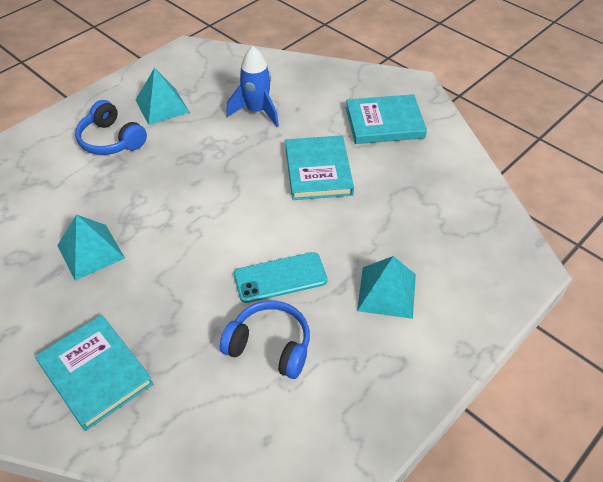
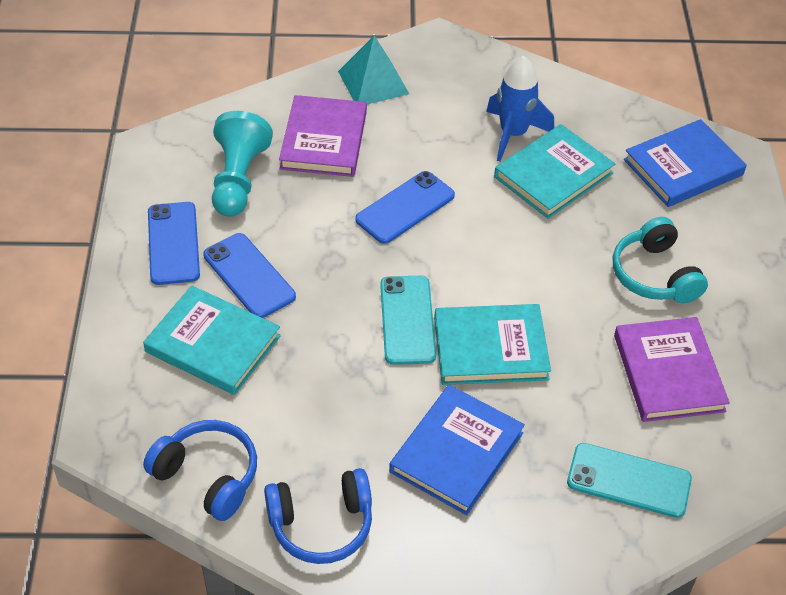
blue book: 0 -> 2
blue phone: 0 -> 3
purple book: 0 -> 2
turquoise headphones: 0 -> 1
turquoise pawn: 0 -> 1
turquoise phone: 1 -> 2
turquoise pyramid: 3 -> 1

